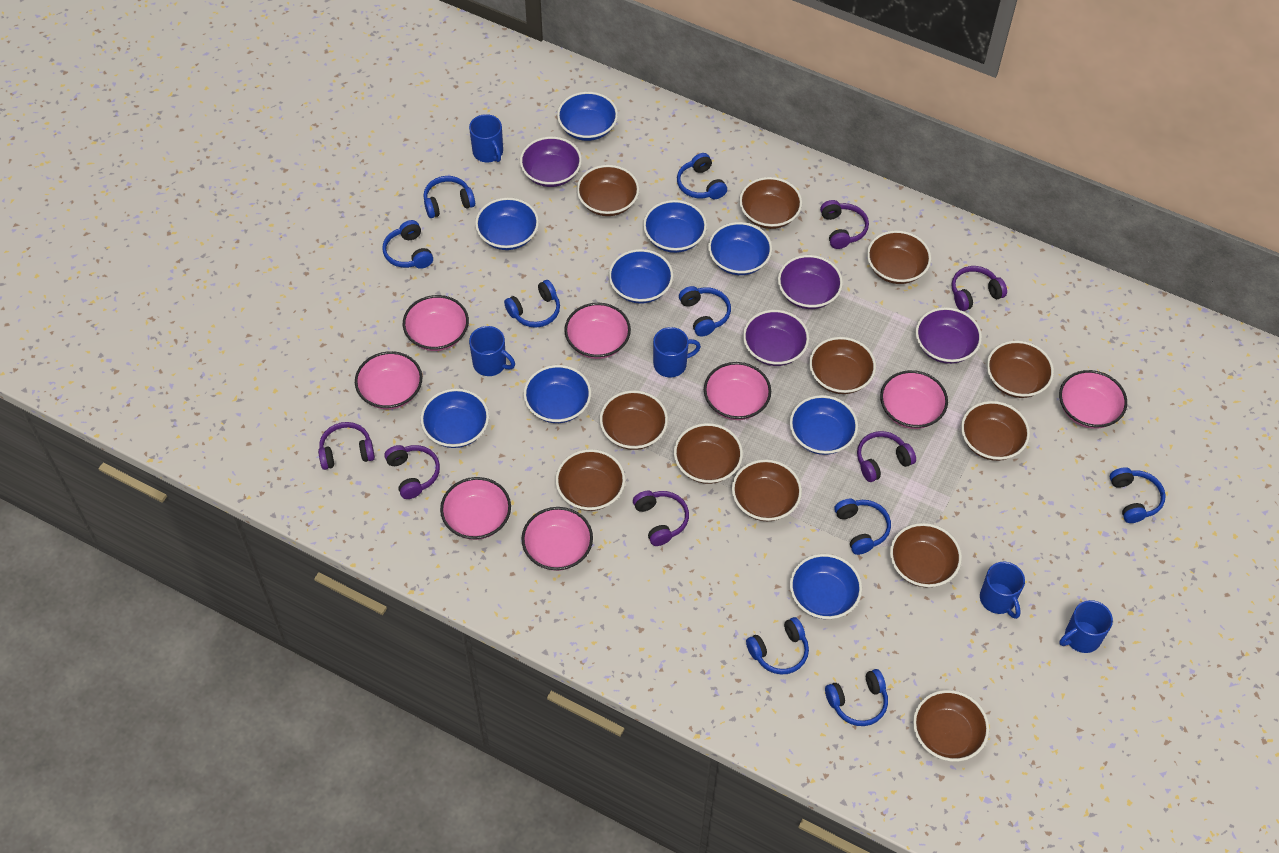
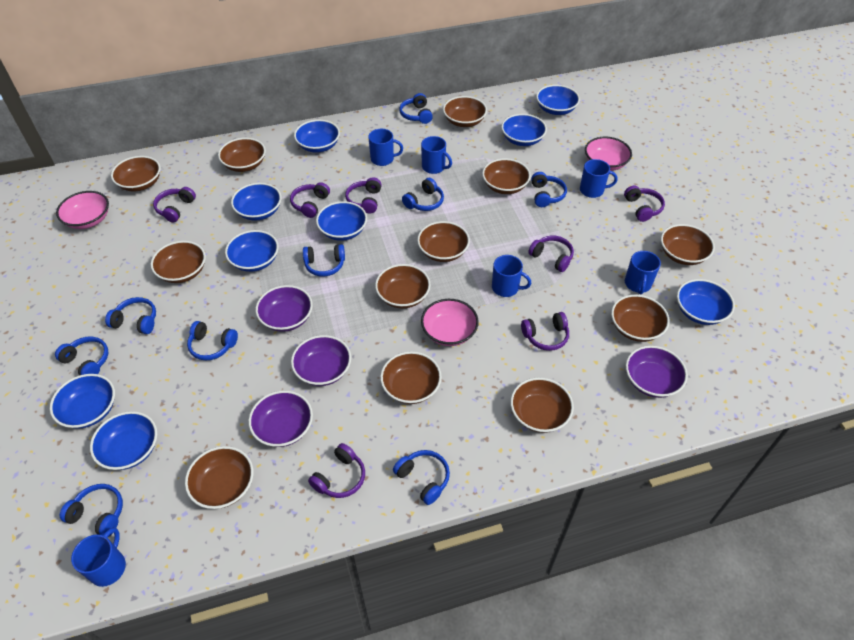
blue mug: 5 -> 6
pink bowl: 8 -> 3
purple headphones: 6 -> 7

